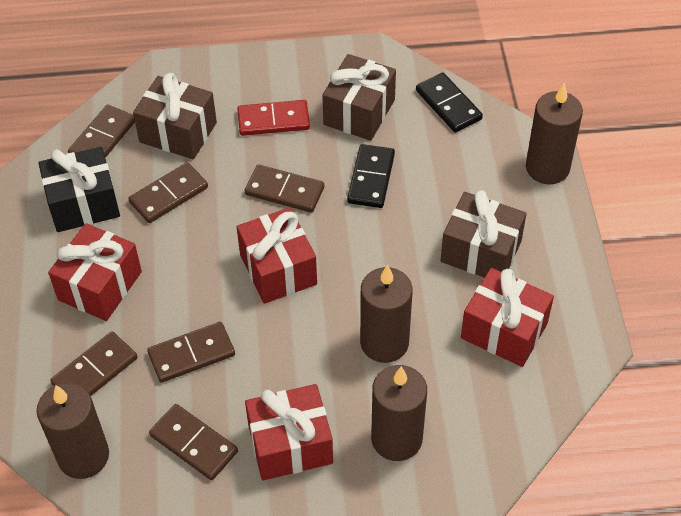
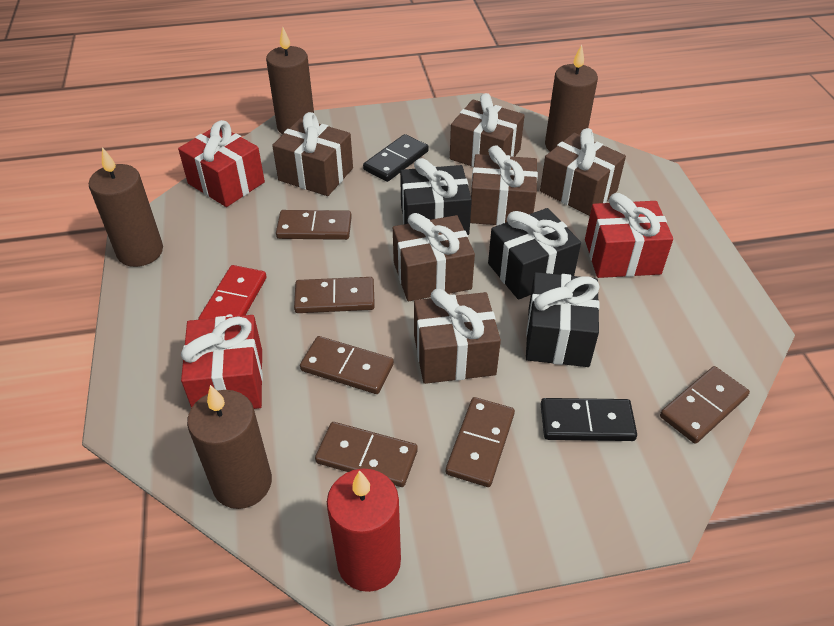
black gift: 1 -> 3
brown gift: 3 -> 6
red candle: 0 -> 1
red gift: 4 -> 3

